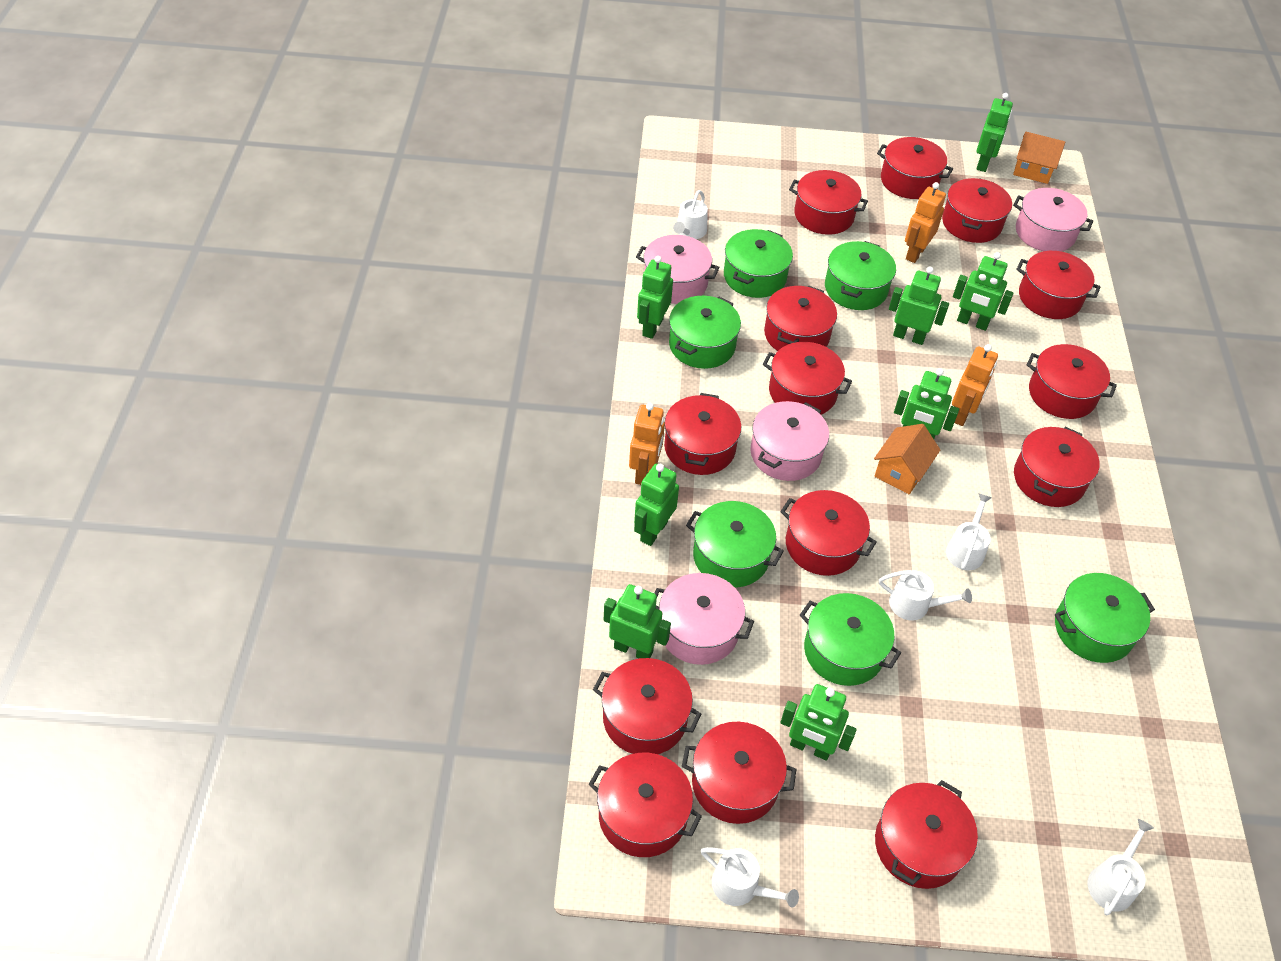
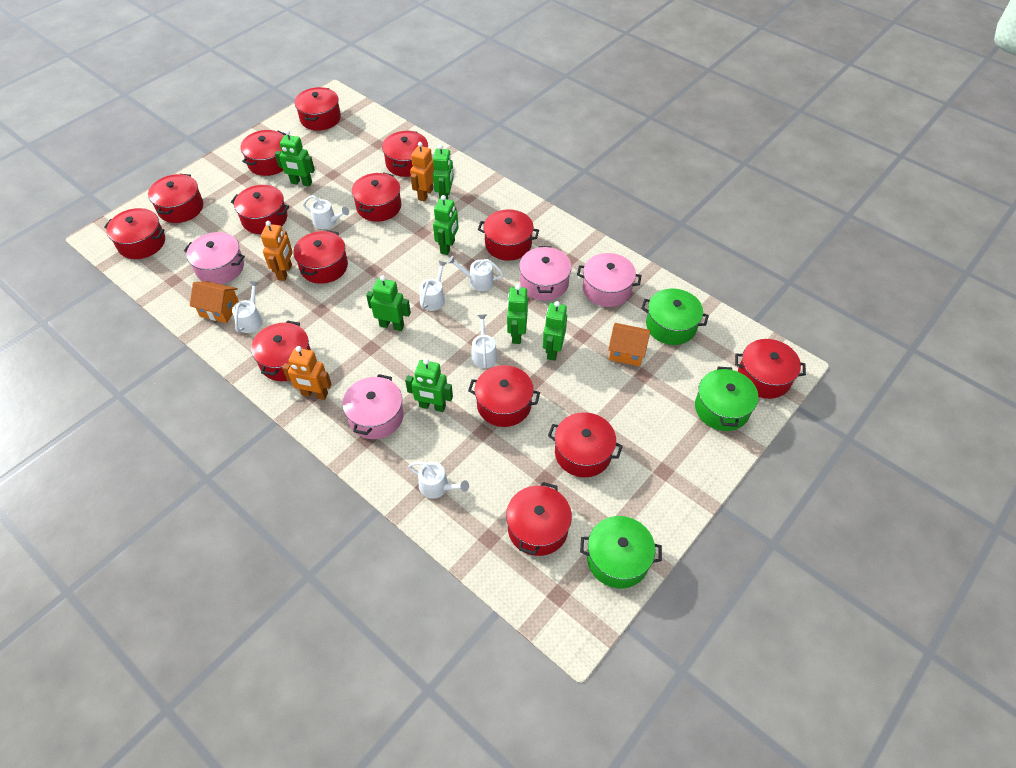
green pot: 6 -> 3
green robot: 8 -> 7
white watering can: 5 -> 6

